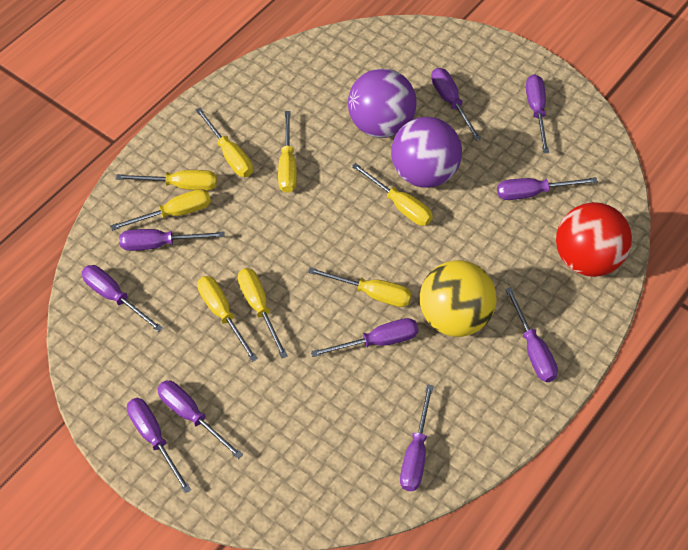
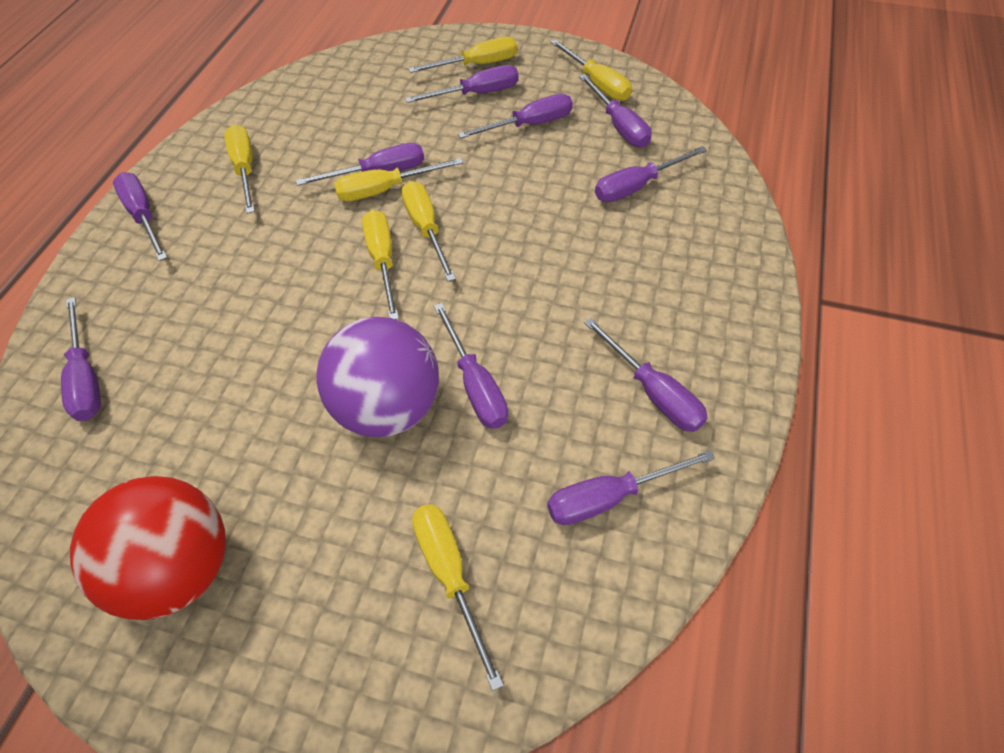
purple ball: 2 -> 1
yellow ball: 1 -> 0
yellow screwdriver: 8 -> 7

